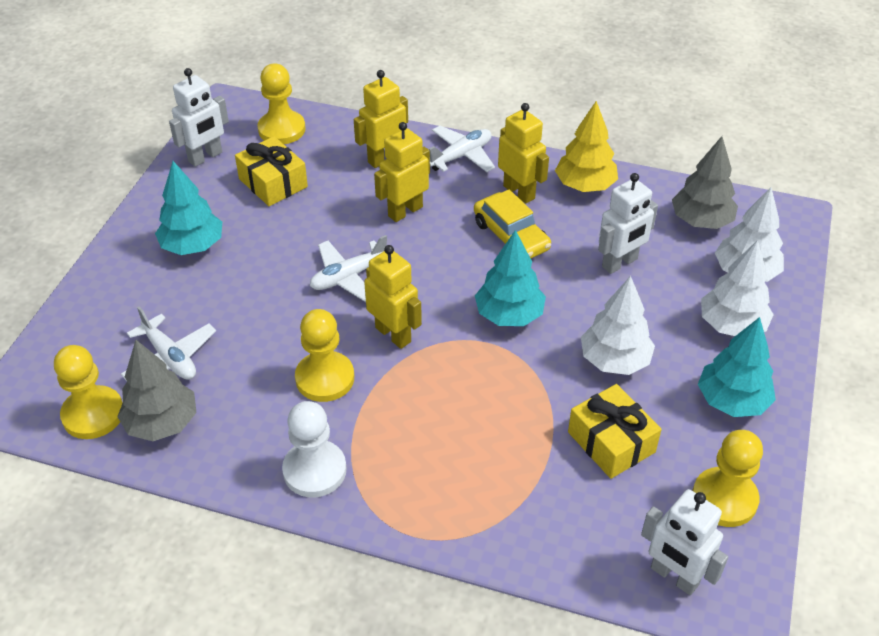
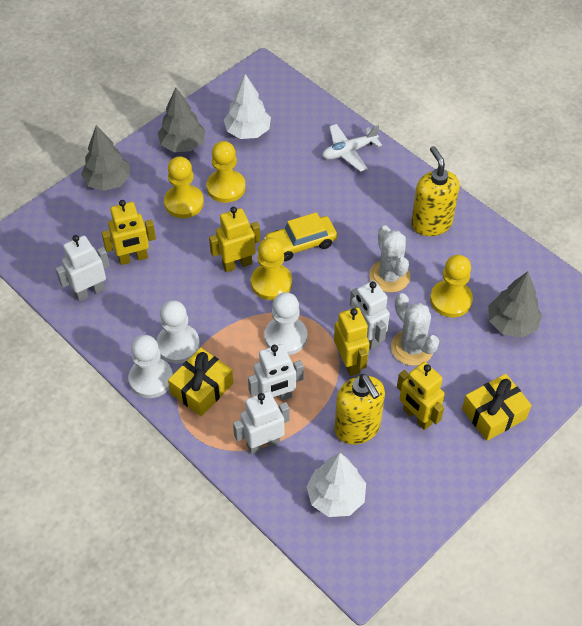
grey tree: 2 -> 3
turquoise tree: 3 -> 0
white cactus: 0 -> 2
white pawn: 1 -> 3
white plane: 3 -> 1
white robot: 3 -> 4
white tree: 3 -> 2
yellow soap dispenser: 0 -> 2
yellow tree: 1 -> 0

